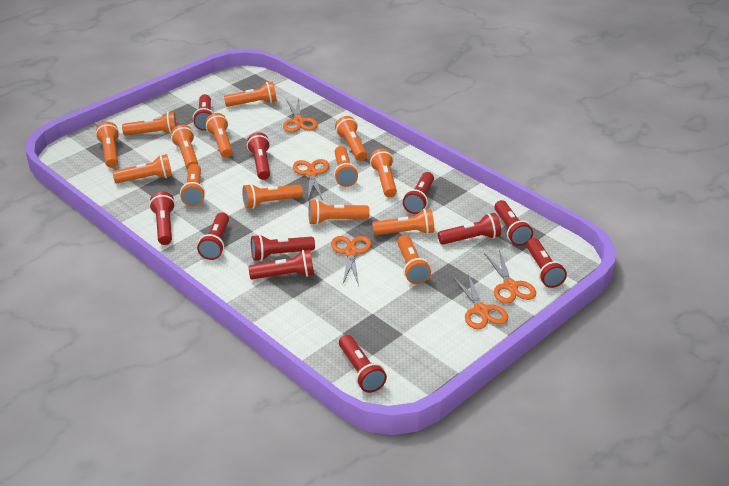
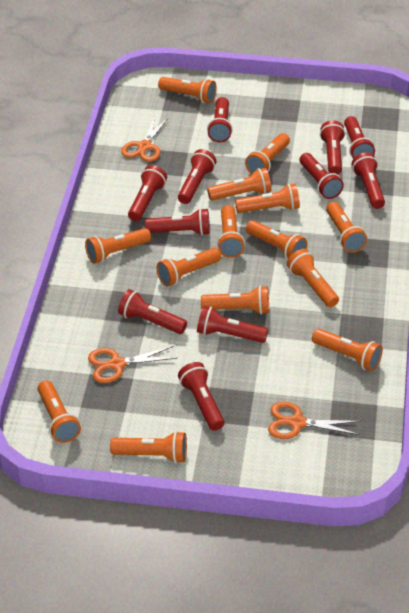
orange scissors: 5 -> 3

